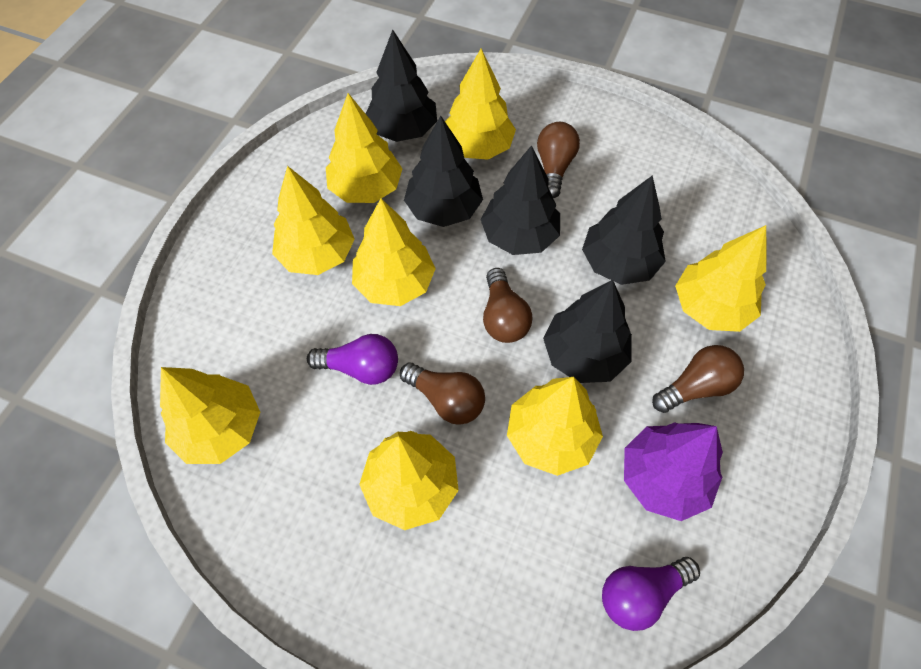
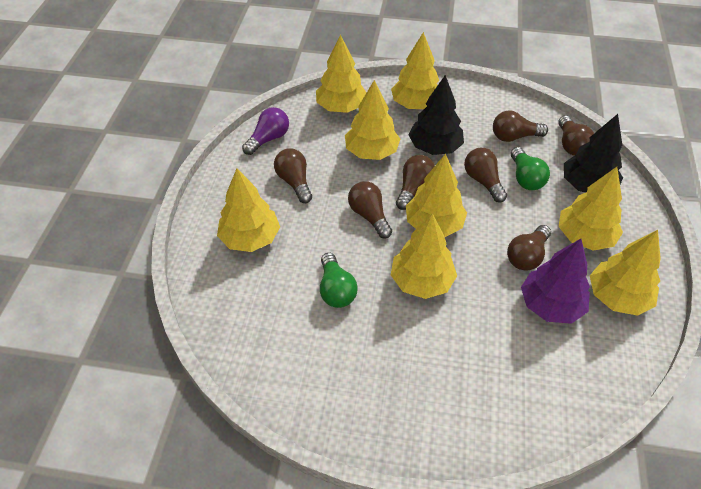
black tree: 5 -> 2
brown light bulb: 4 -> 7
green light bulb: 0 -> 2
purple light bulb: 2 -> 1

